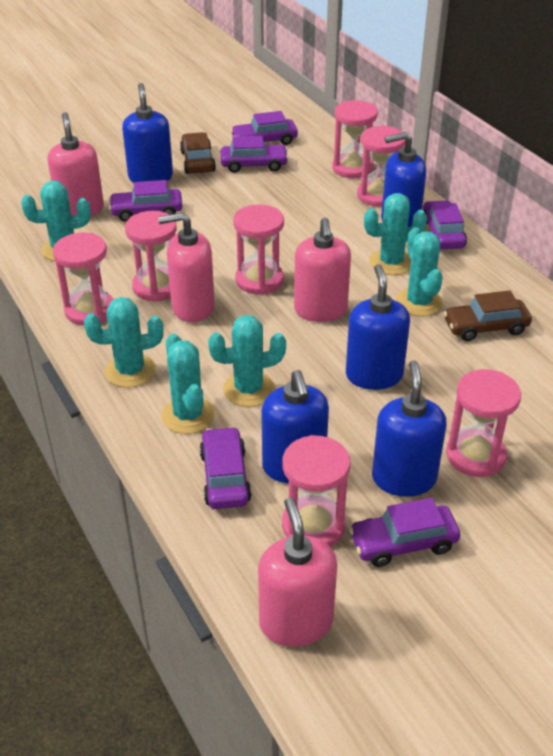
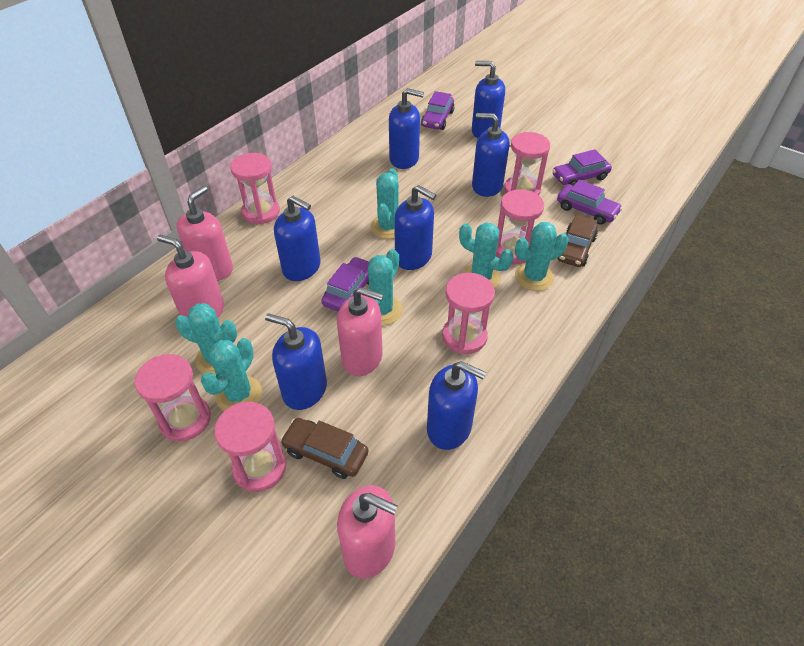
blue soap dispenser: 5 -> 7
pink hourglass: 7 -> 6
purple car: 6 -> 4

